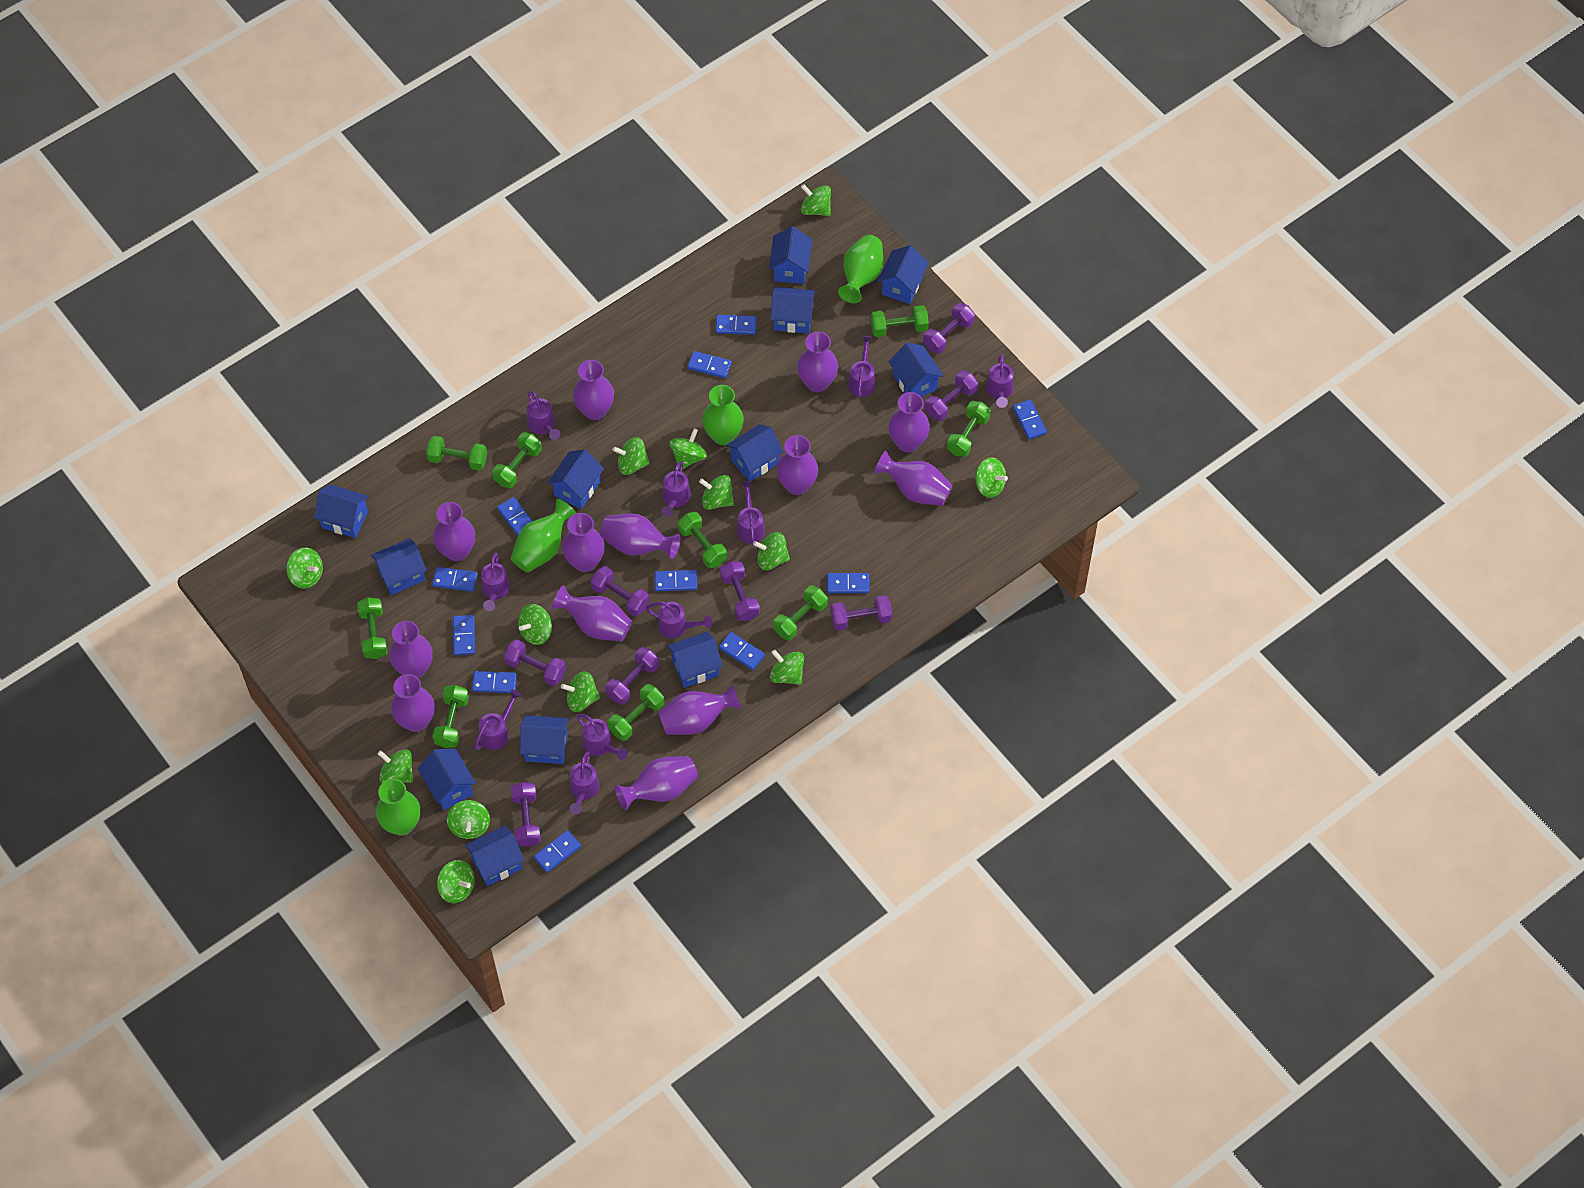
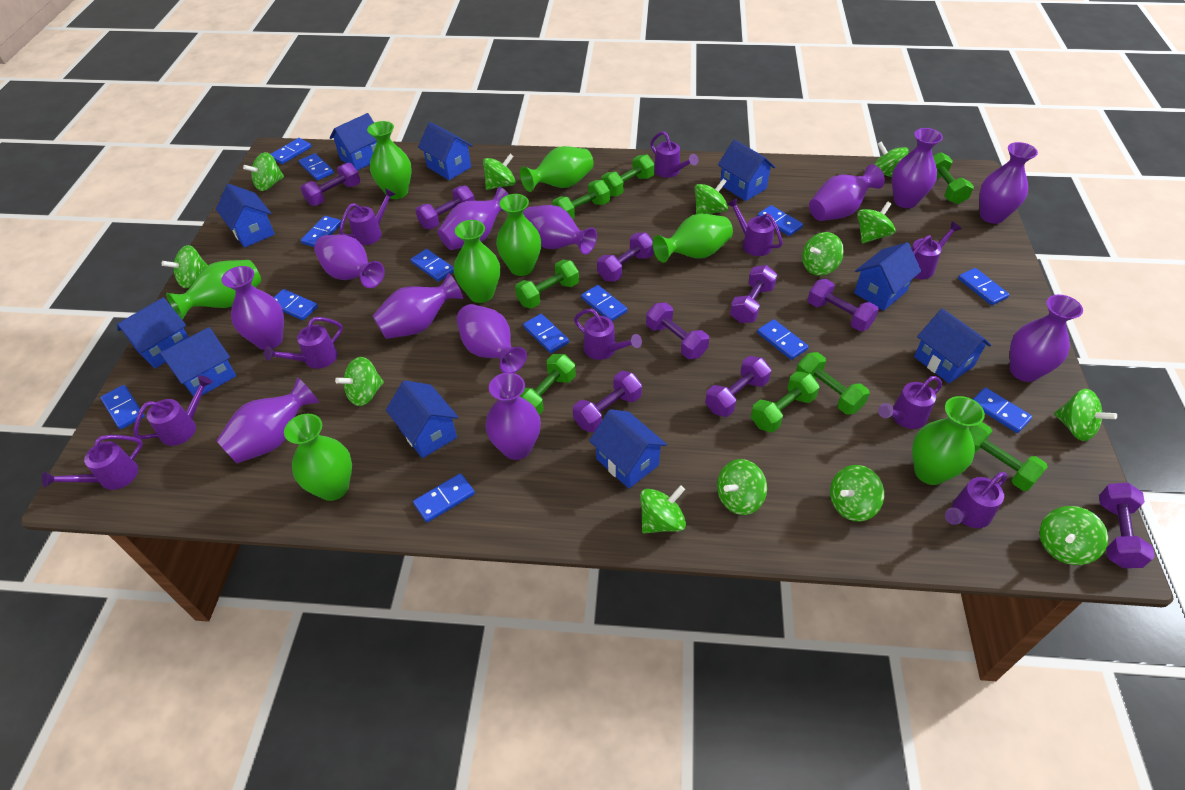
blue domino: 11 -> 13
blue house: 12 -> 10
green dumbbell: 9 -> 8
green vase: 4 -> 8
purple dumbbell: 8 -> 9
purple vase: 13 -> 12

